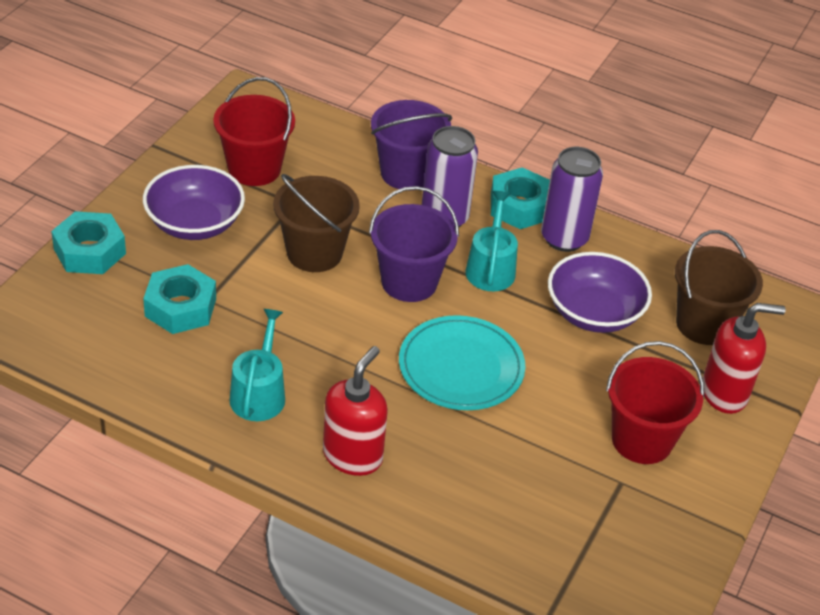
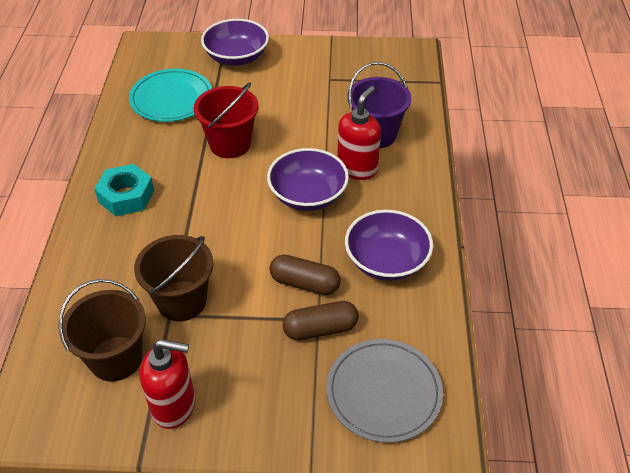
brown capsule: 0 -> 2
grey plate: 0 -> 1
purple bowl: 2 -> 3
purple bucket: 2 -> 1
purple can: 2 -> 0
red bucket: 2 -> 1
turquoise nut: 3 -> 1
turquoise watering can: 2 -> 0

